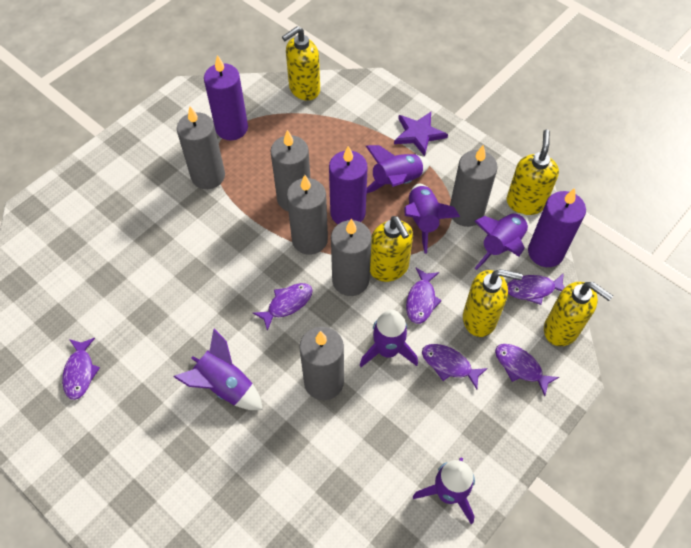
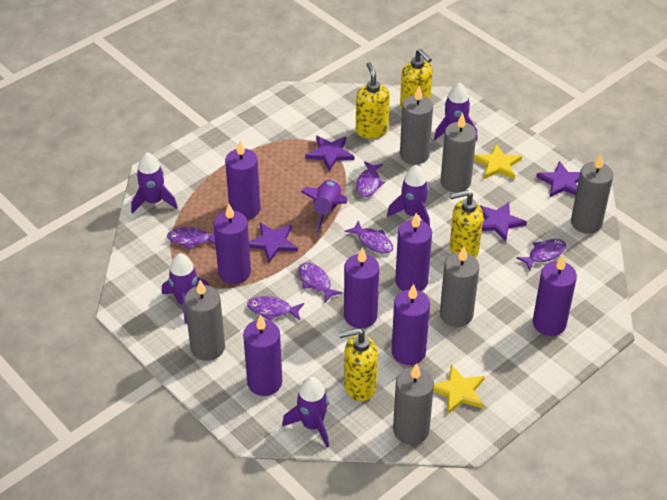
purple candle: 3 -> 7
purple star: 1 -> 4
yellow soap dispenser: 5 -> 4
yellow star: 0 -> 2

